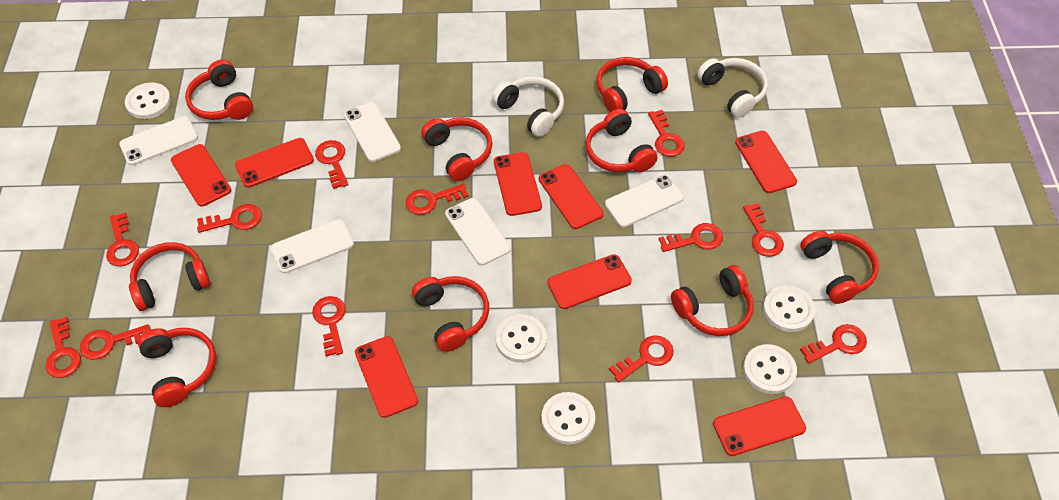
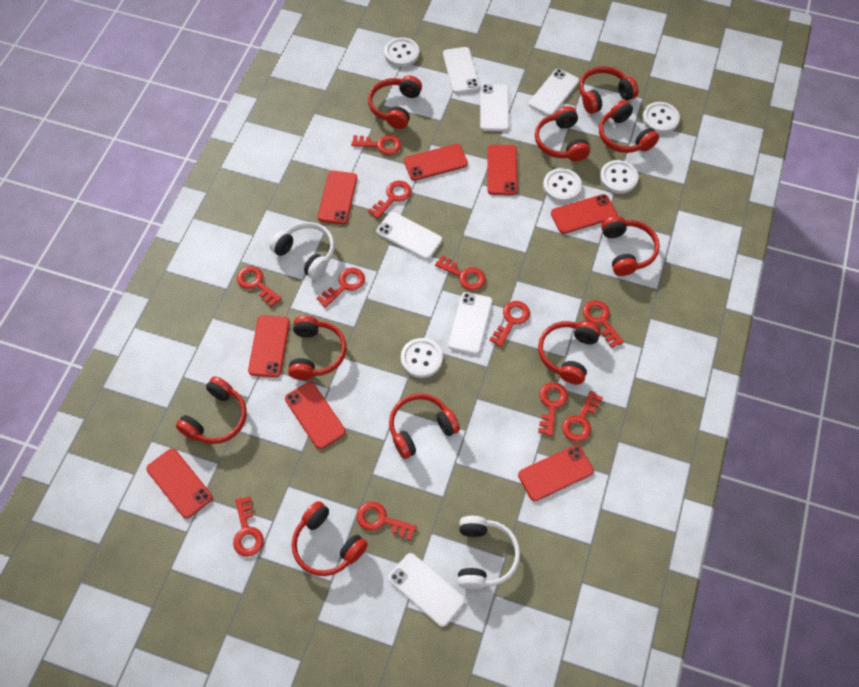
red headphones: 9 -> 10
red key: 12 -> 11
white phone: 5 -> 6

